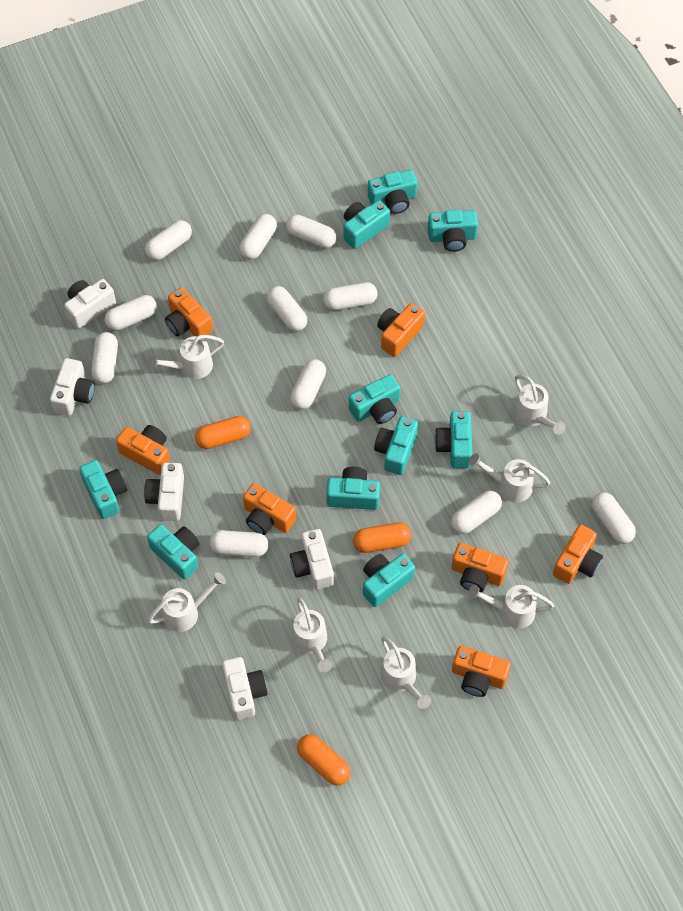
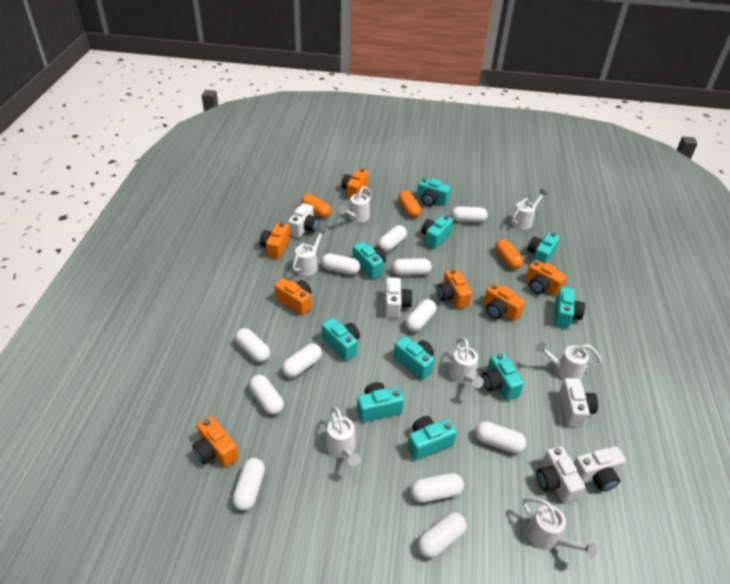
white capsule: 11 -> 12

